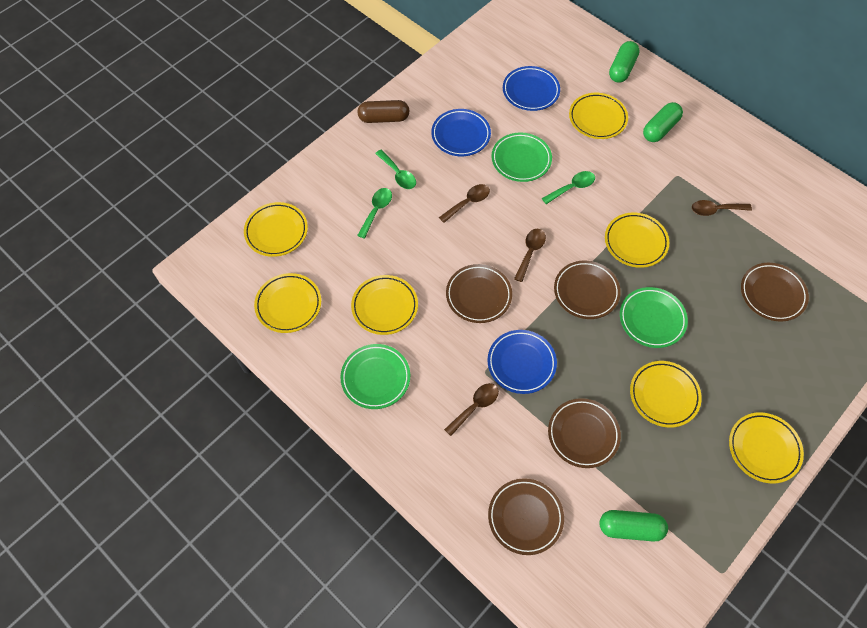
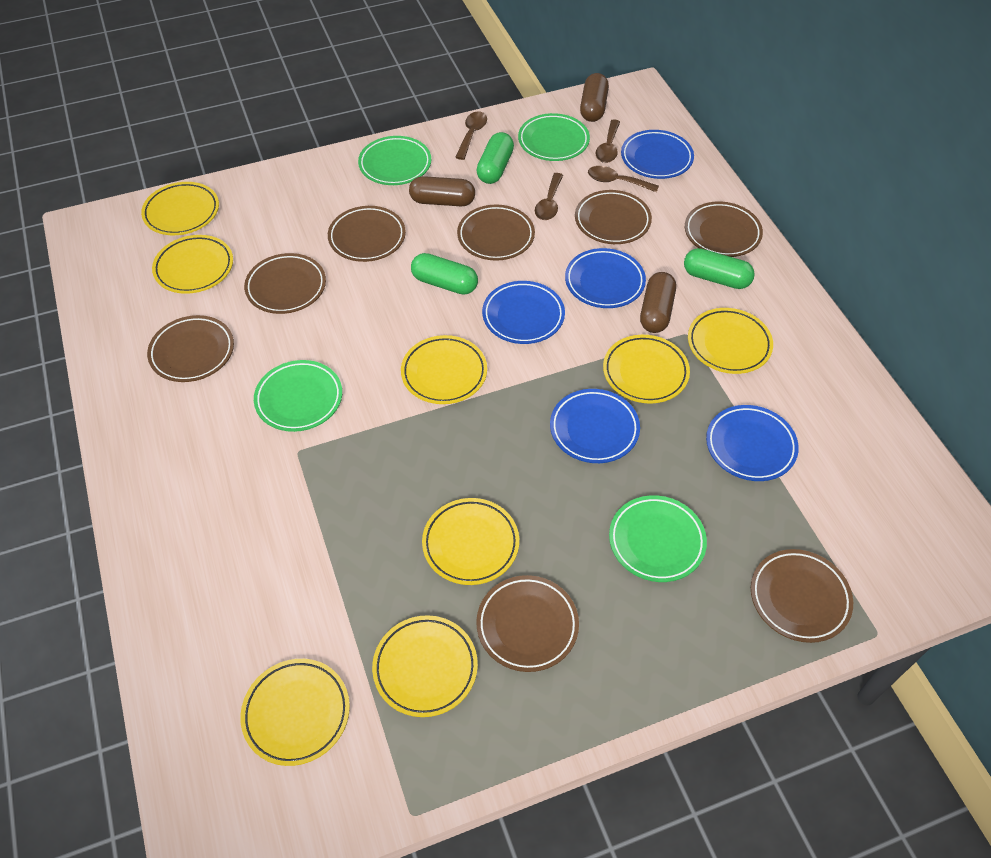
blue plate: 3 -> 5
brown capsule: 1 -> 3
brown plate: 5 -> 8
green plate: 3 -> 4
green spoon: 3 -> 0
yellow plate: 7 -> 8

